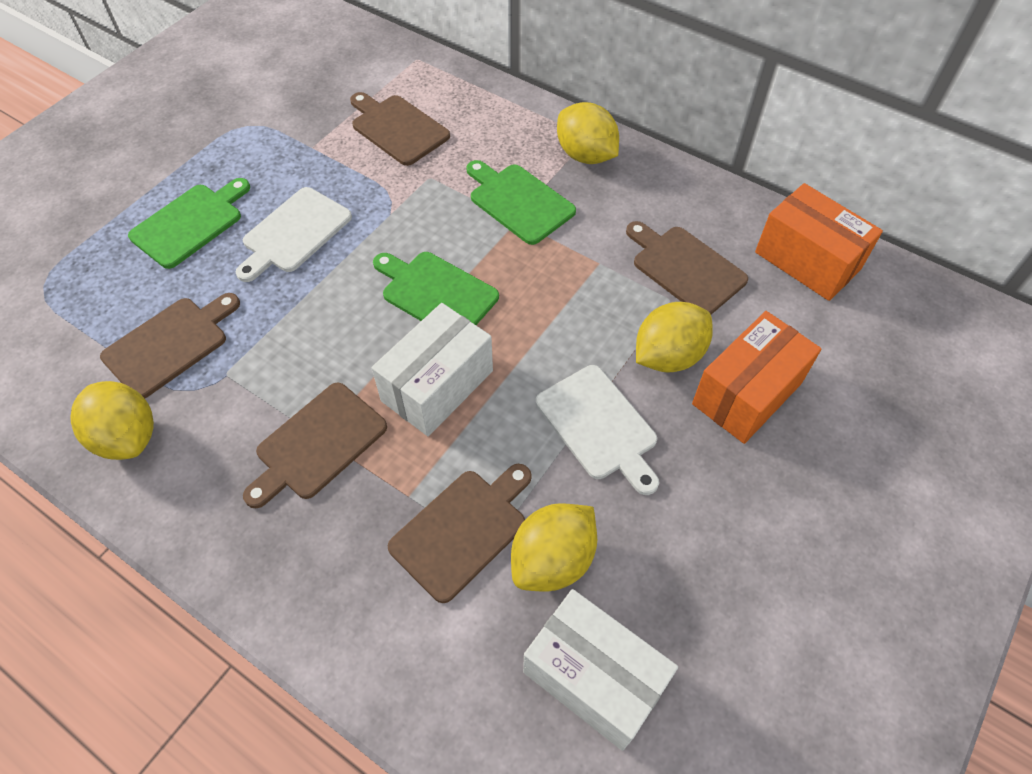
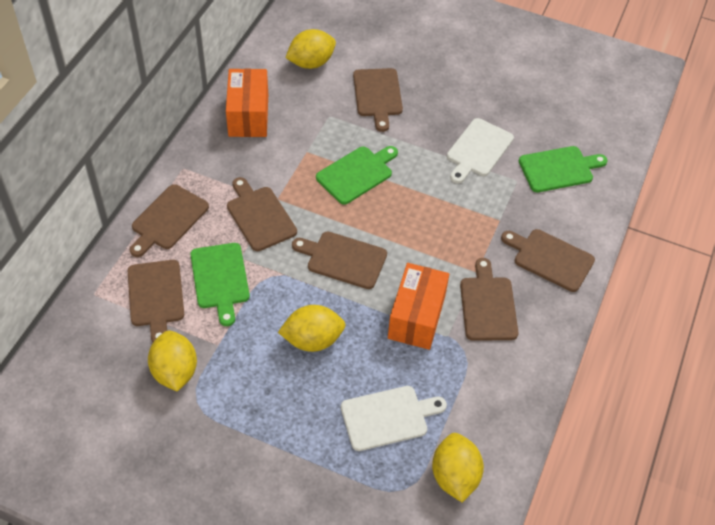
brown cutting board: 5 -> 7
white box: 2 -> 0

